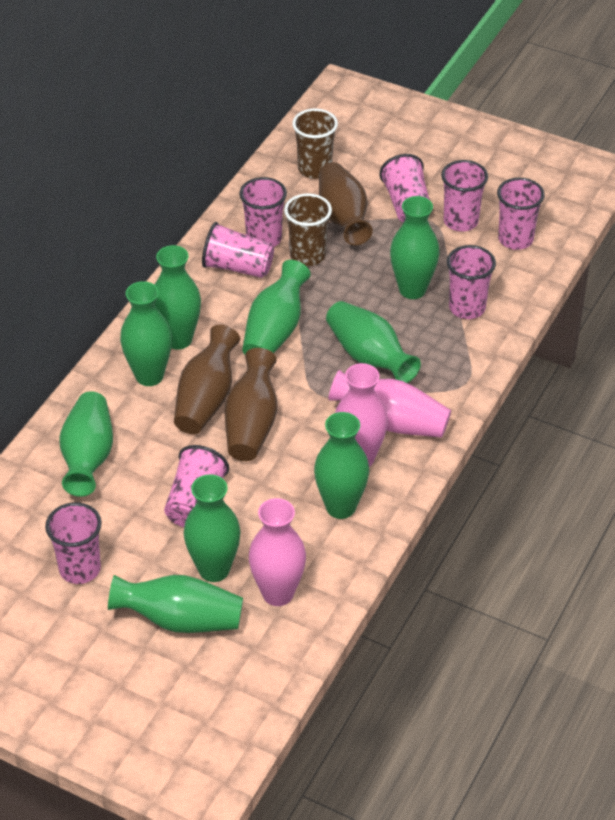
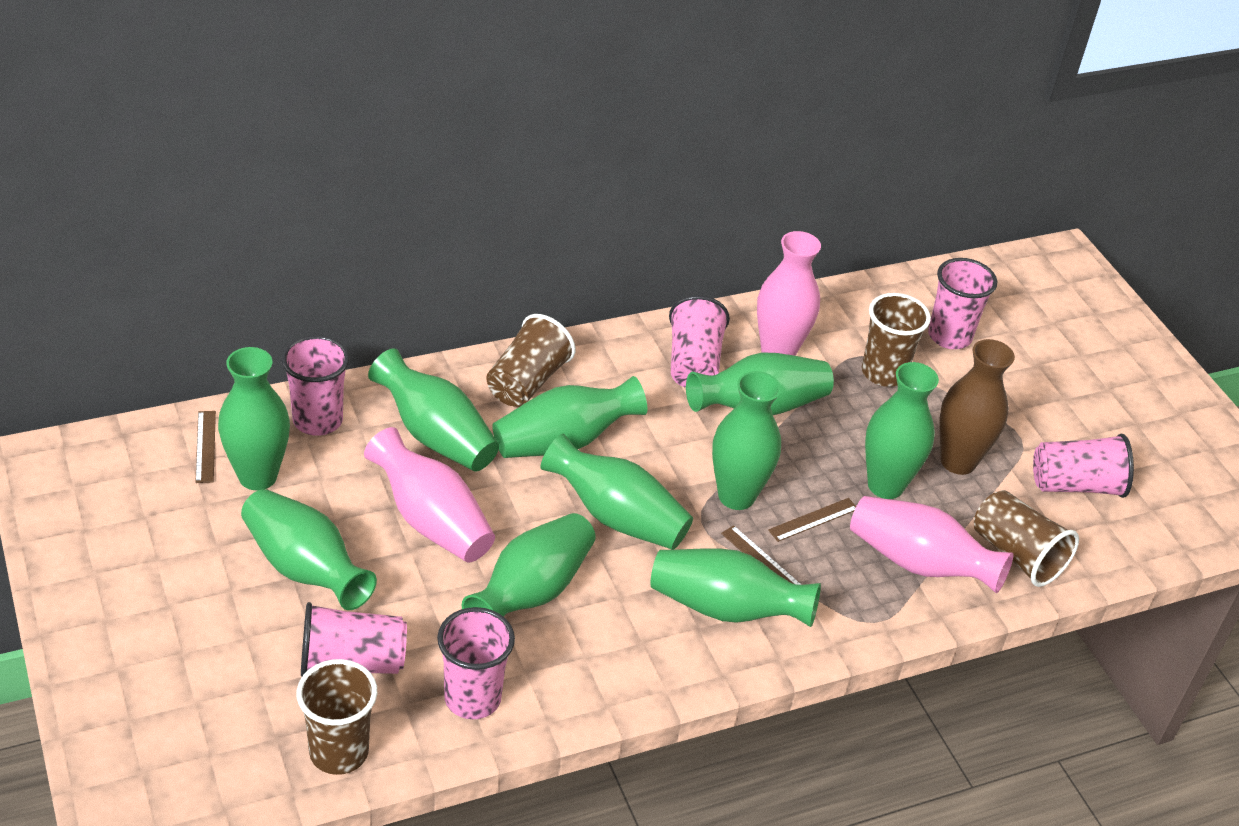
brown cup: 2 -> 4
brown ruler: 0 -> 3
brown vase: 3 -> 1
green vase: 9 -> 10
pink cup: 8 -> 6

